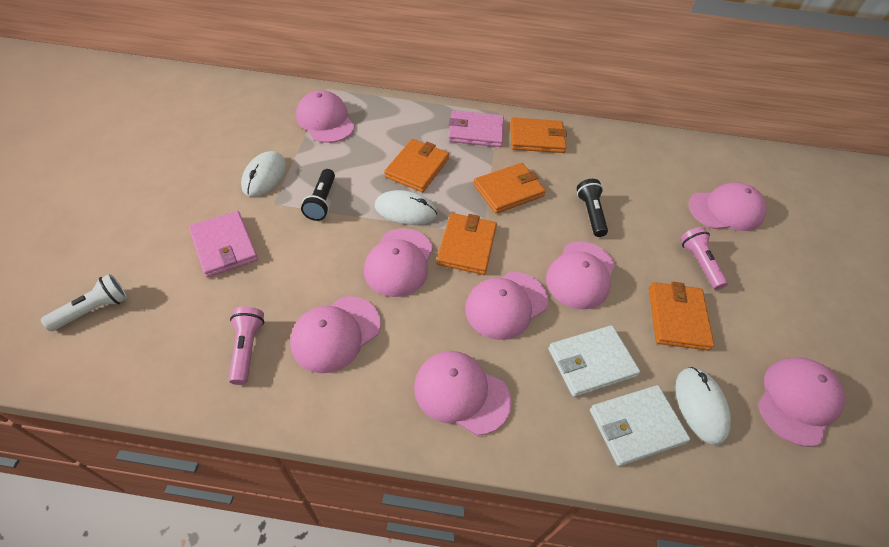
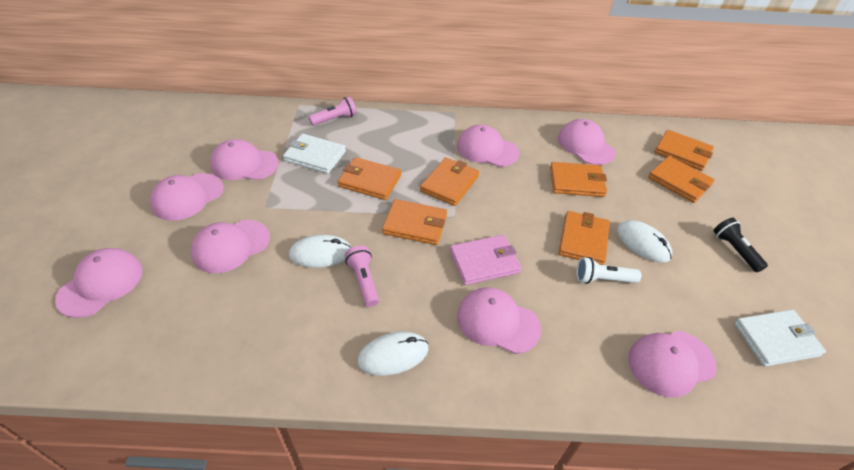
black flashlight: 2 -> 1
orange wallet: 5 -> 7
pink wallet: 2 -> 1

